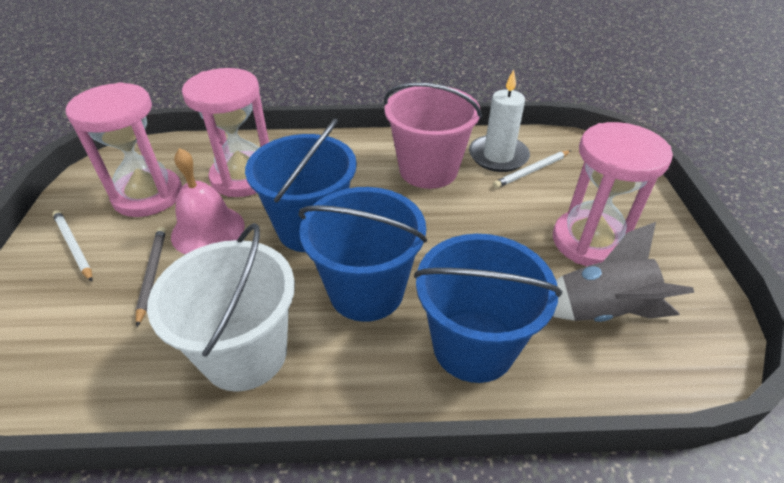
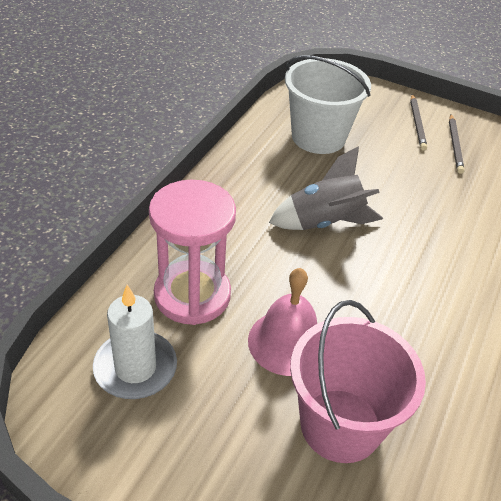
blue bucket: 3 -> 0
grey pencil: 1 -> 2
pink hourglass: 3 -> 1
white pencil: 2 -> 0

